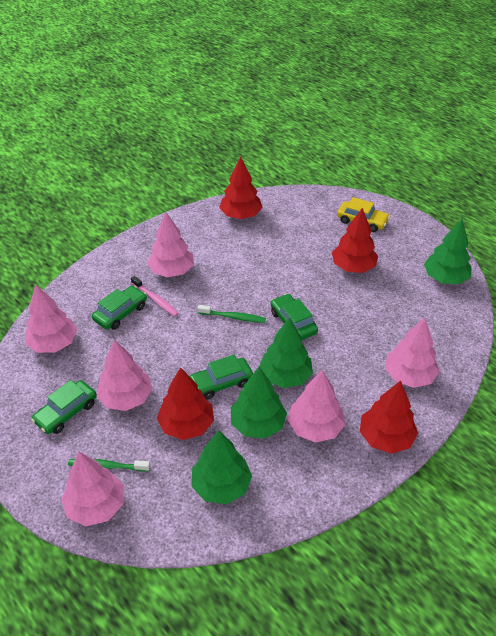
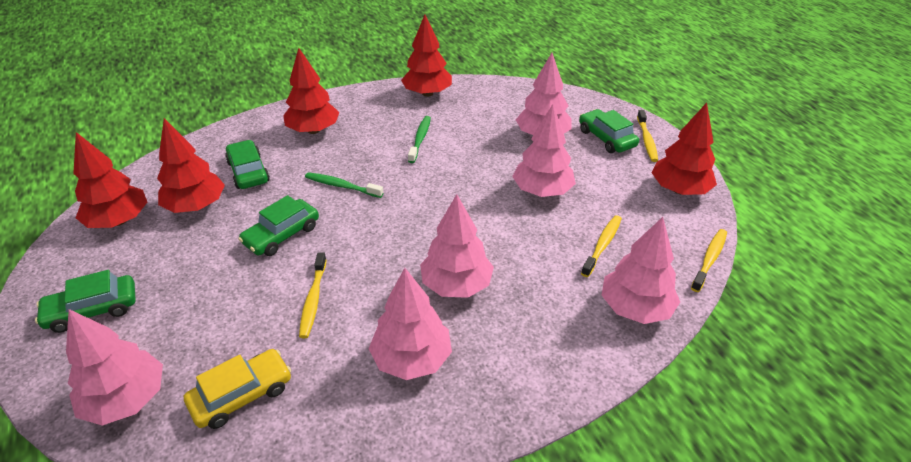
green tree: 4 -> 0
pink toothbrush: 1 -> 0
red tree: 4 -> 5
yellow toothbrush: 0 -> 4

